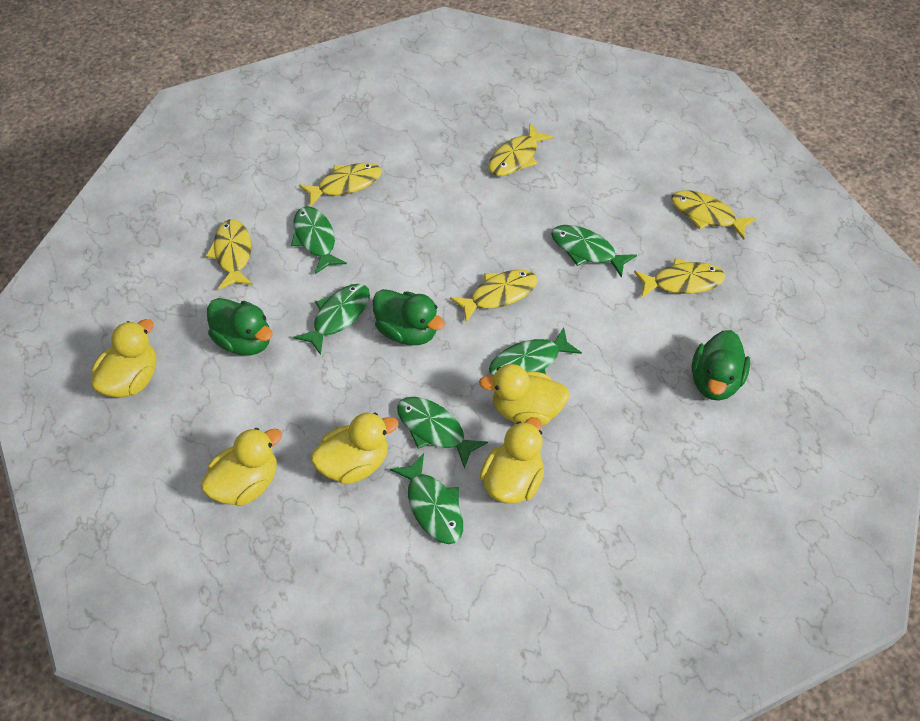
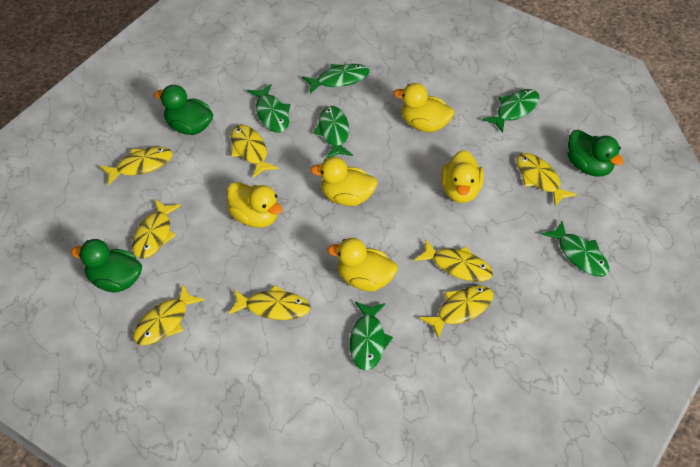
yellow fish: 6 -> 8

